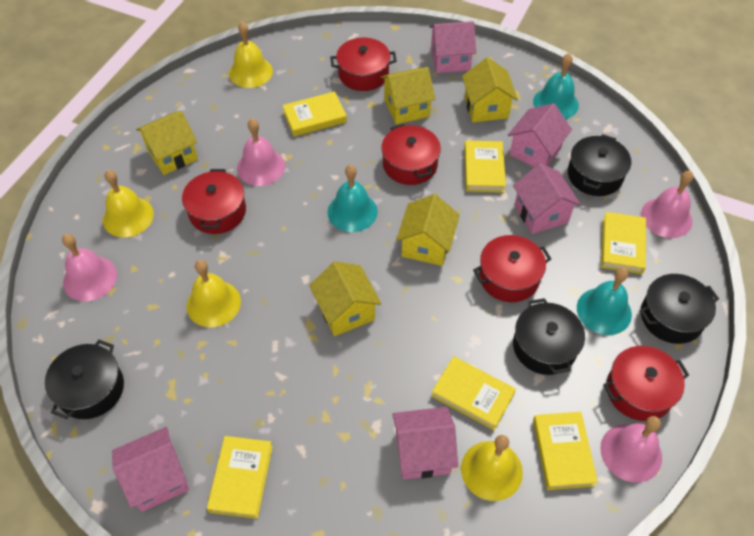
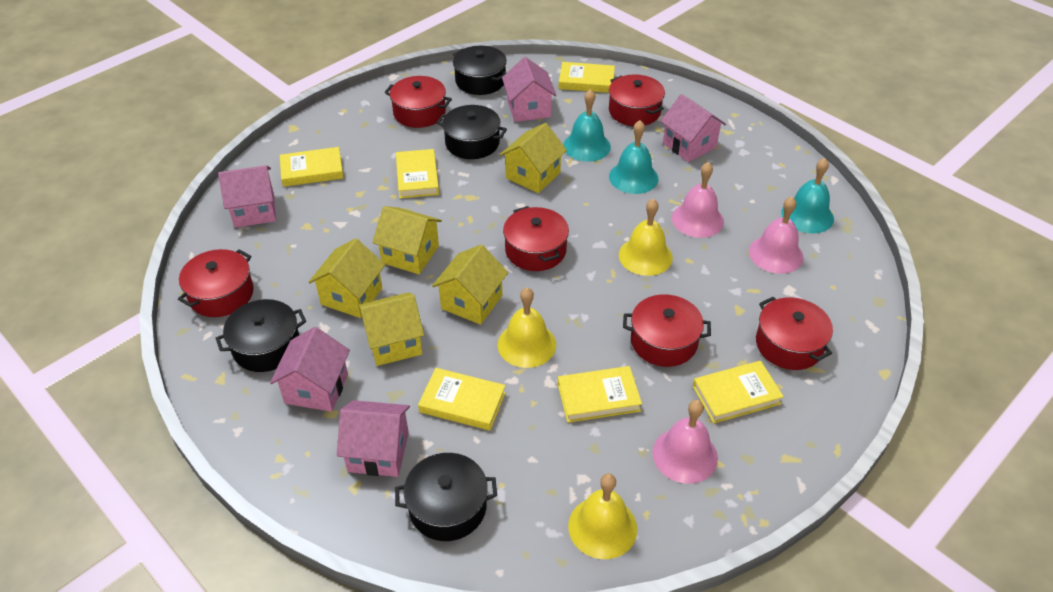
pink bell: 4 -> 3
red pot: 5 -> 6
yellow bell: 4 -> 3

